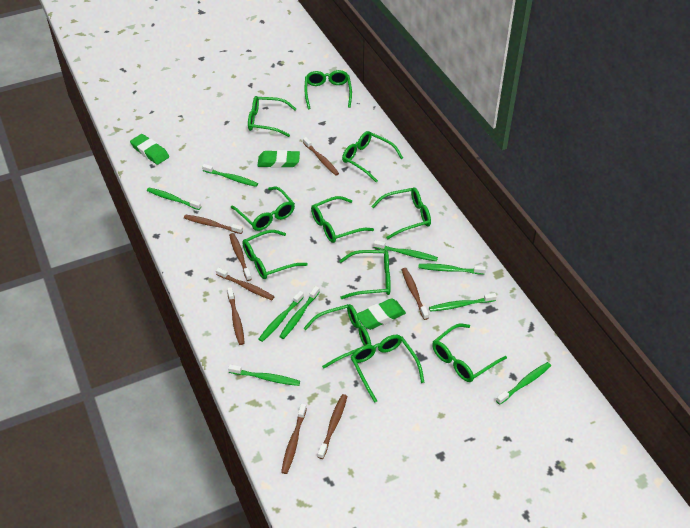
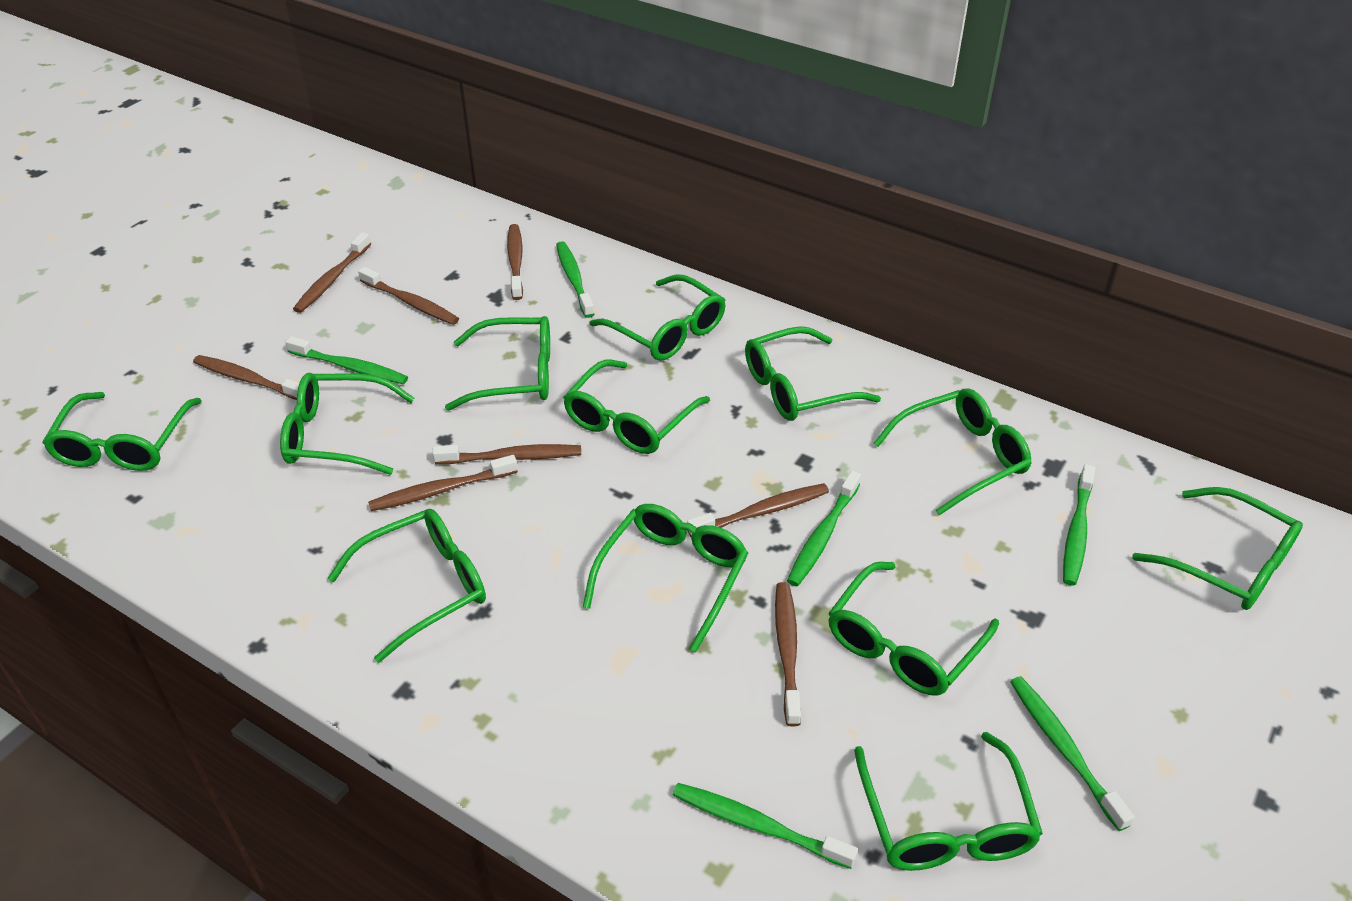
green eraser: 3 -> 0
green glasses: 11 -> 12
green toothbrush: 9 -> 6

